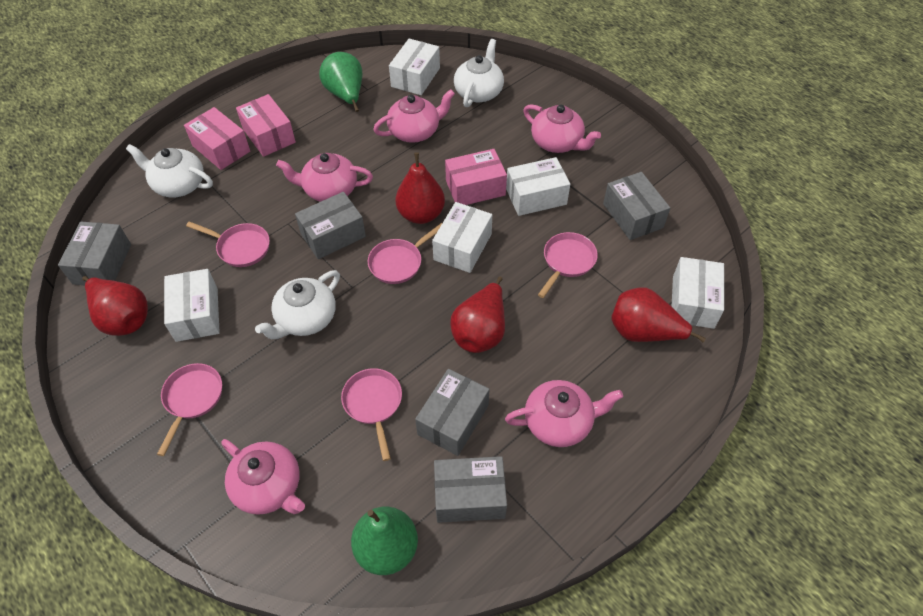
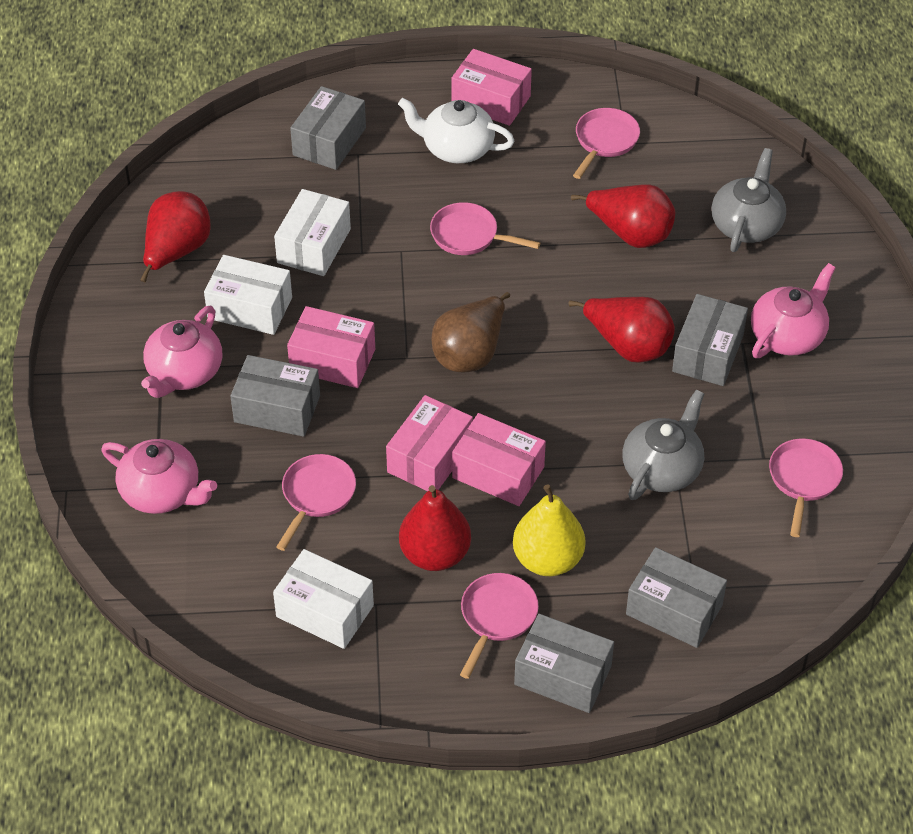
brown pear: 0 -> 1
green pear: 2 -> 0
grey teapot: 0 -> 2
pink box: 3 -> 4
pink teapot: 5 -> 3
white box: 5 -> 3
white teapot: 3 -> 1
yellow pear: 0 -> 1

